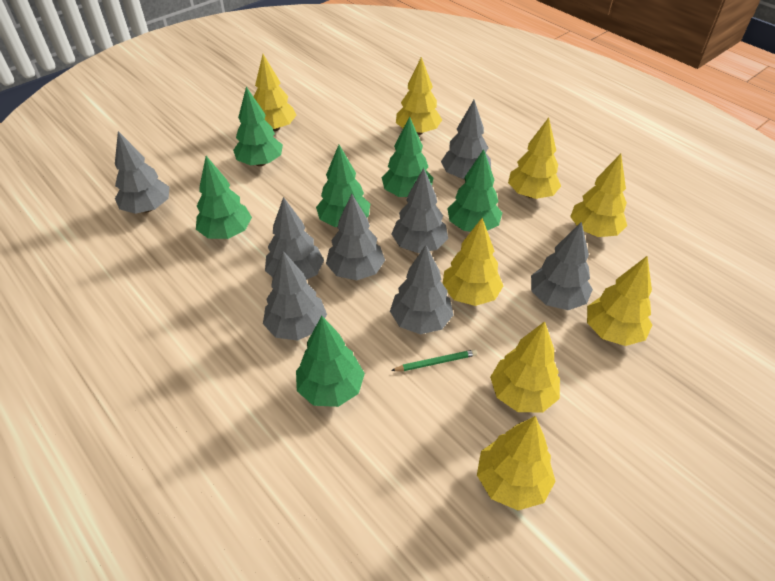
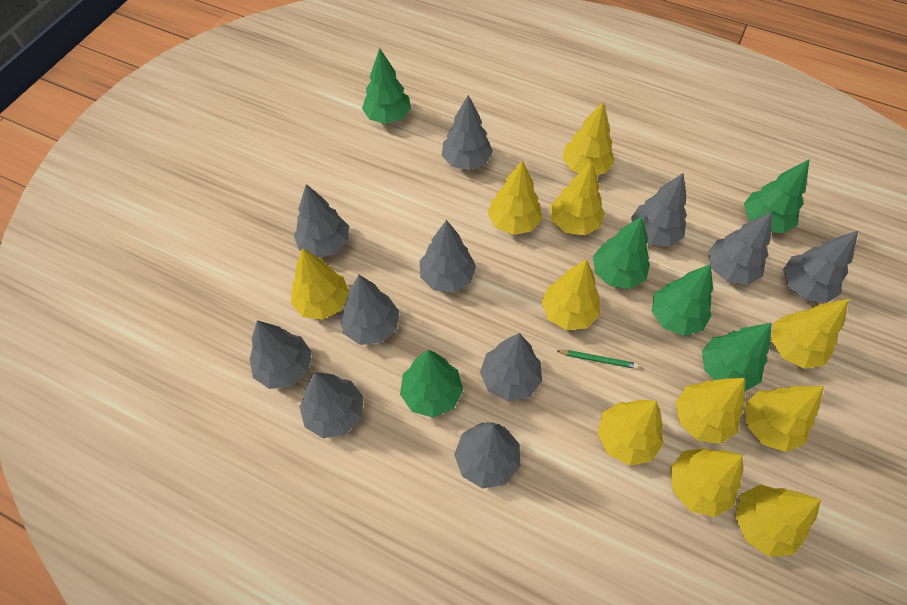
grey tree: 8 -> 11
yellow tree: 8 -> 11

